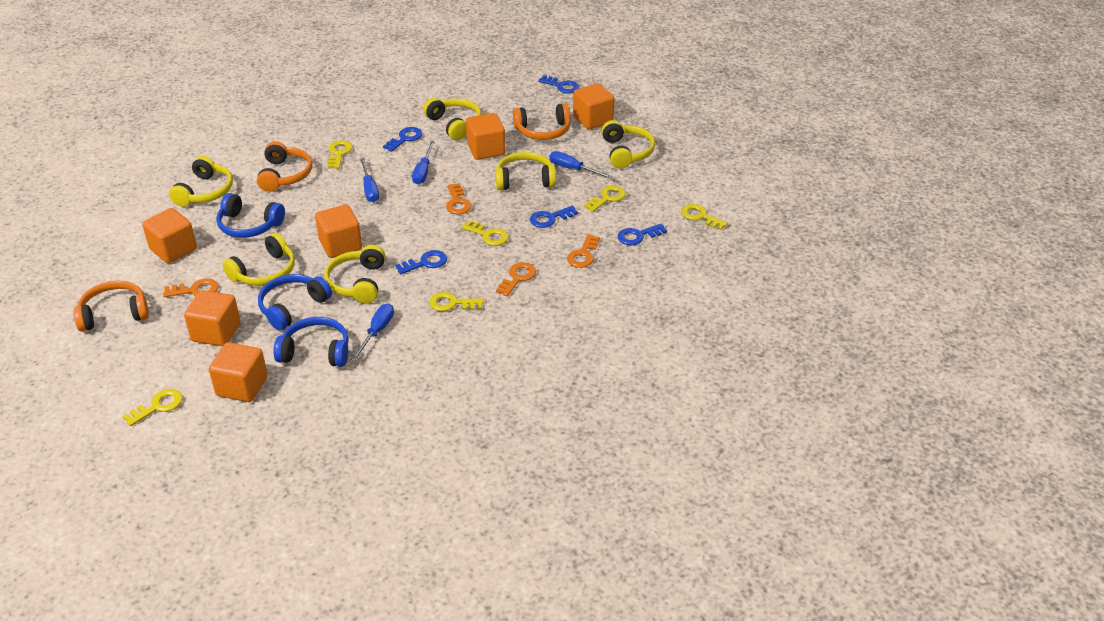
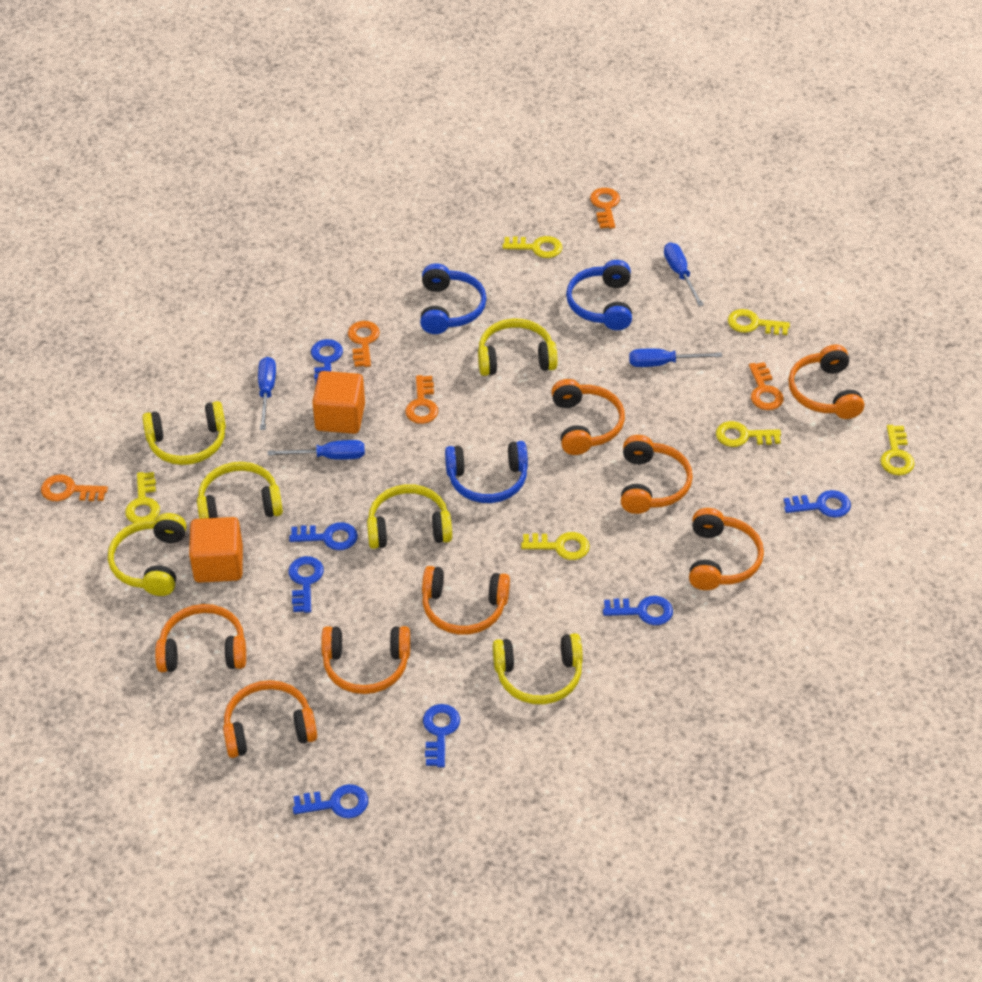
blue key: 5 -> 7
orange cube: 6 -> 2
orange headphones: 3 -> 8
orange key: 4 -> 5

